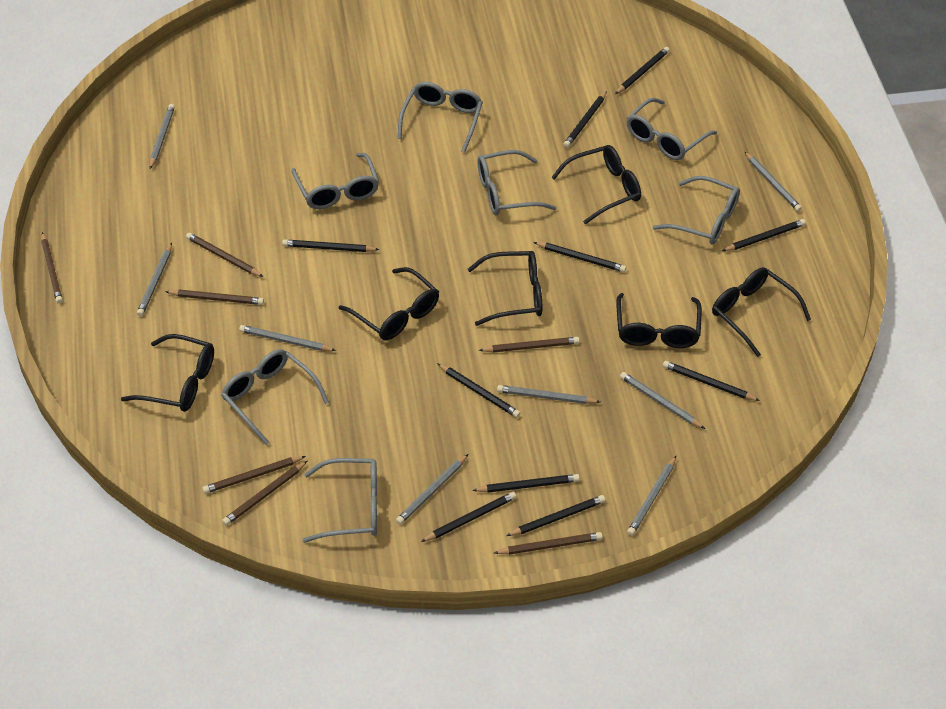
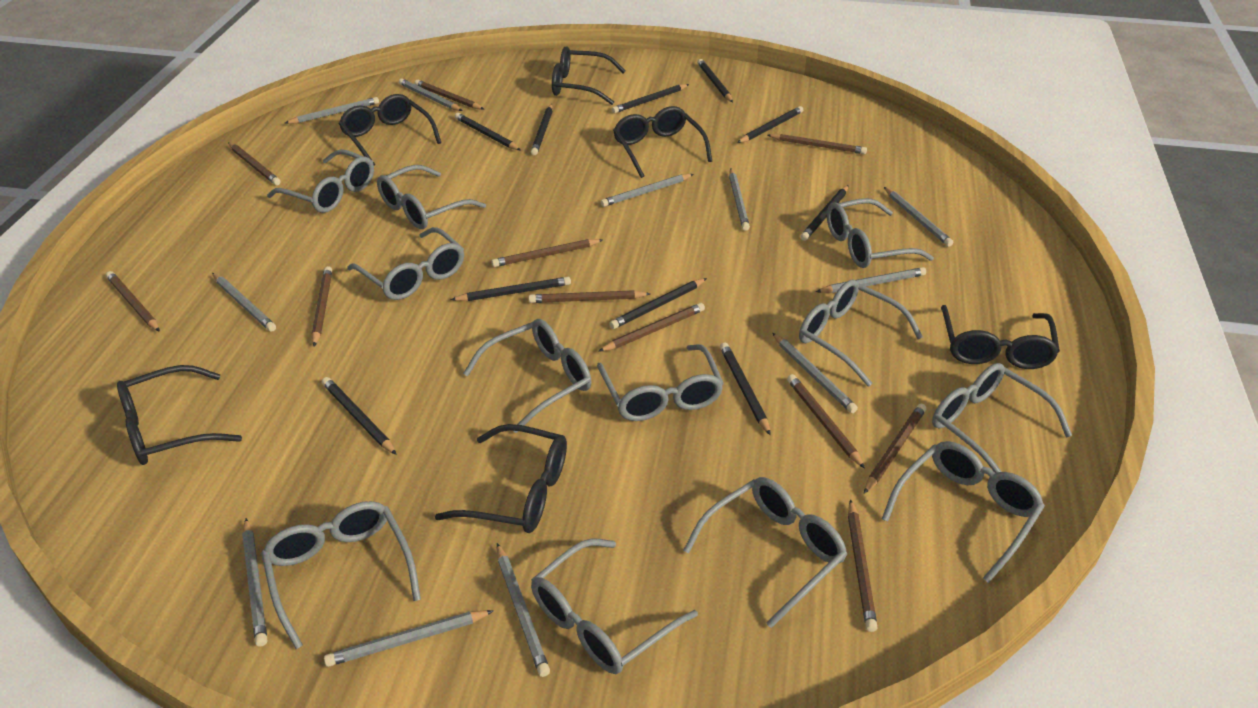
brown pencil: 7 -> 11
grey glasses: 7 -> 12
grey pencil: 8 -> 11

